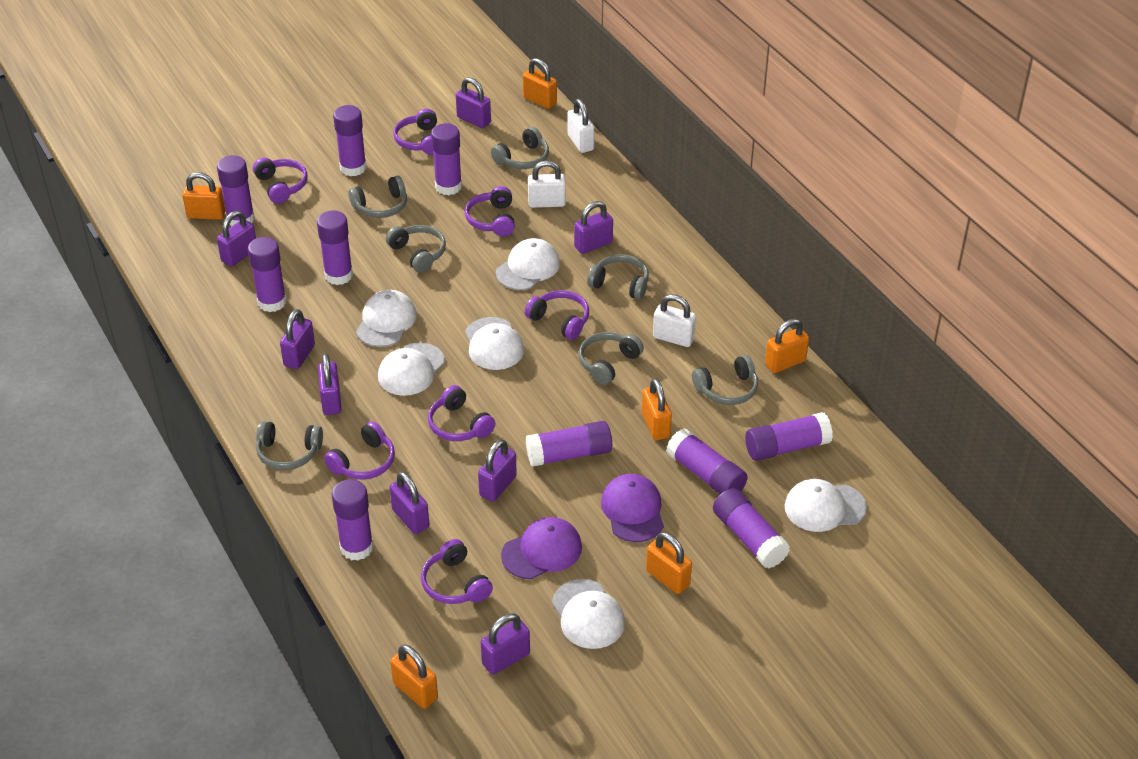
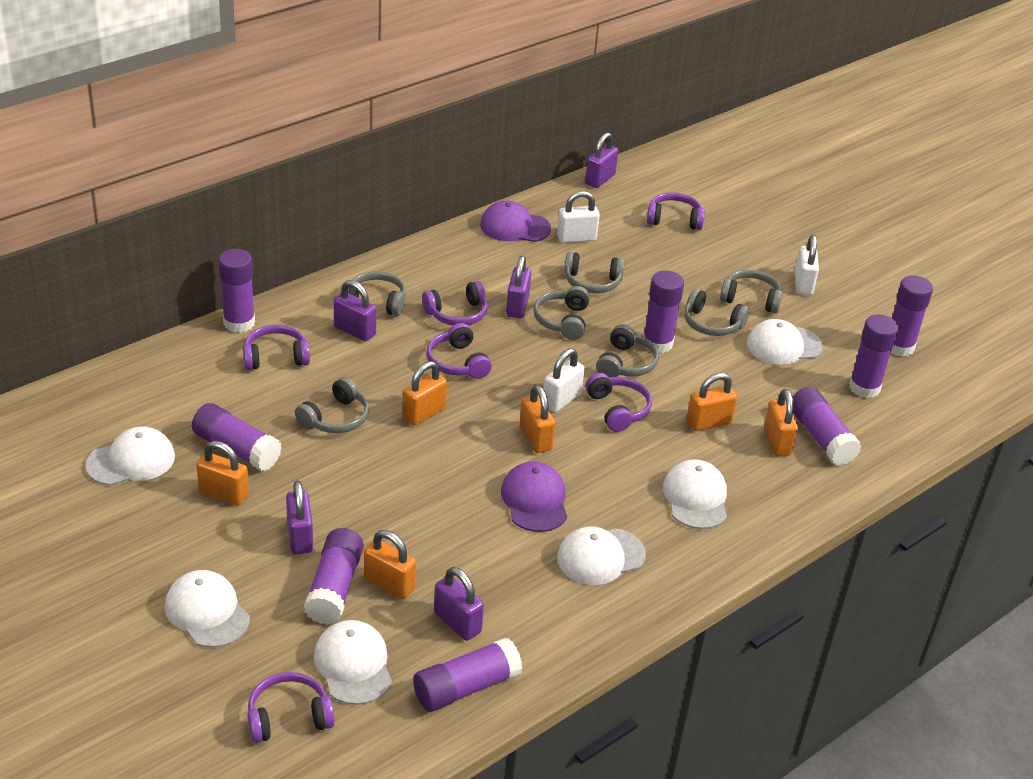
purple glue stick: 10 -> 8
purple headphones: 7 -> 6
purple padlock: 8 -> 5

